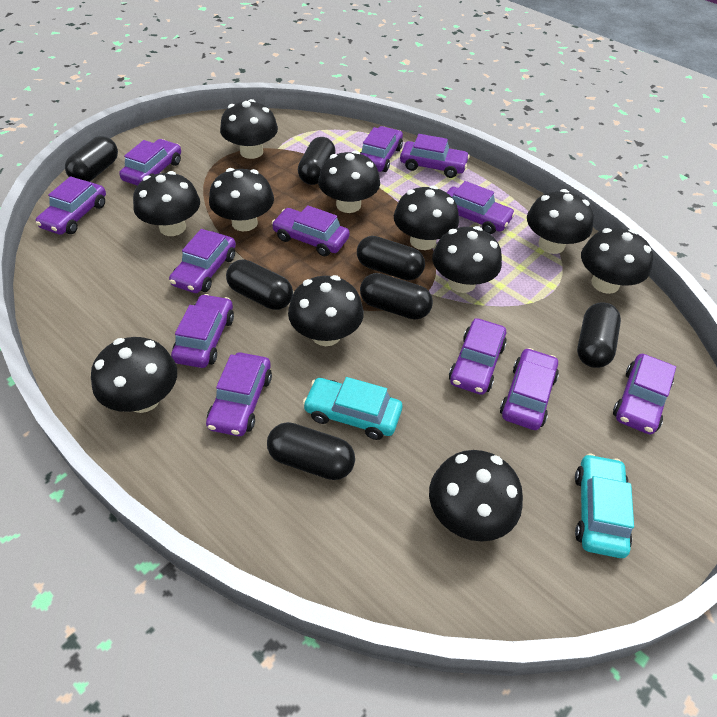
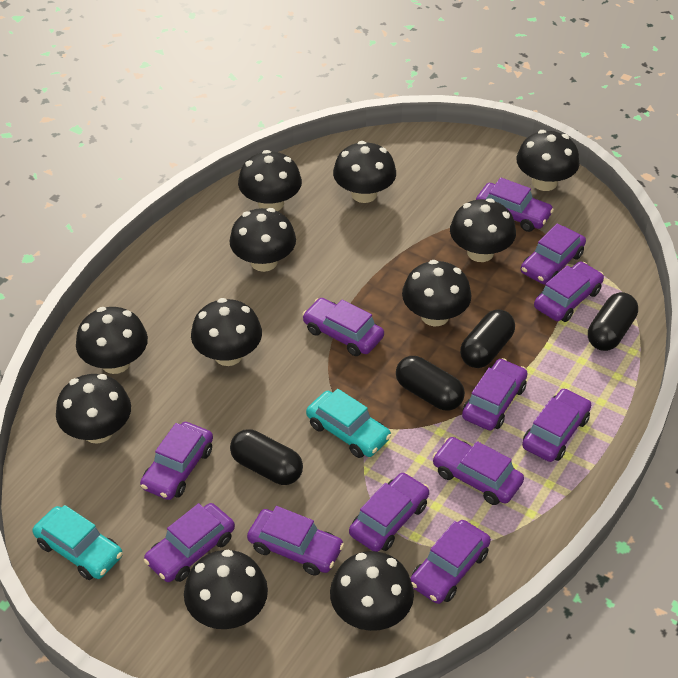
black capsule: 7 -> 4

